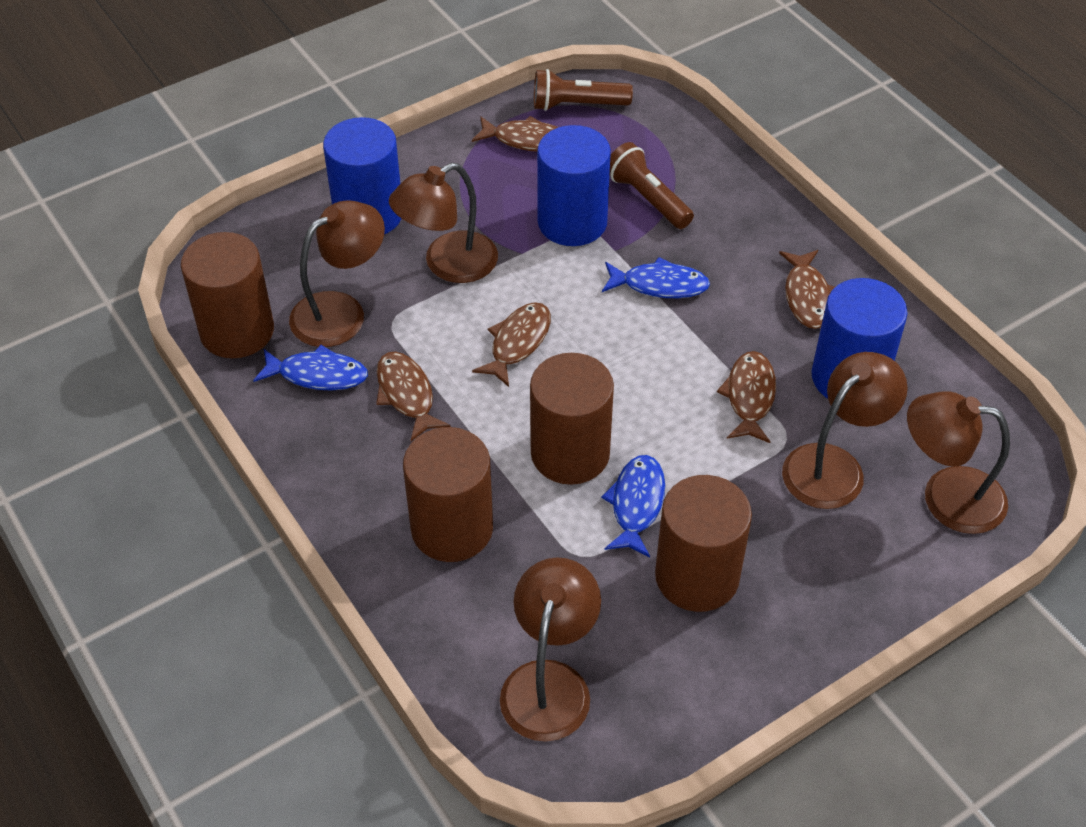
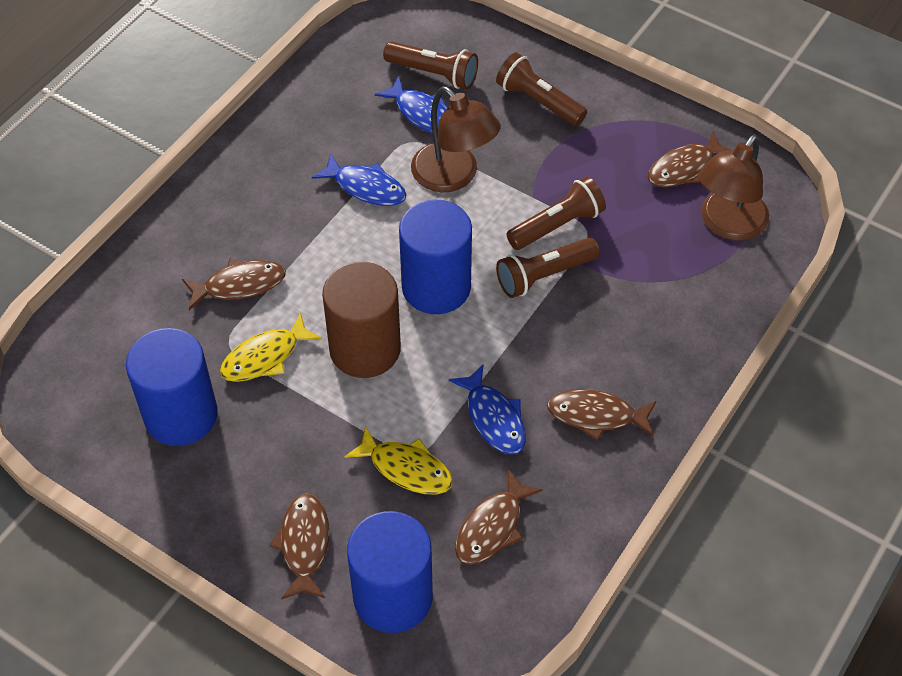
brown cylinder: 4 -> 1
brown flashlight: 2 -> 4
brown lamp: 5 -> 2
yellow fish: 0 -> 2

